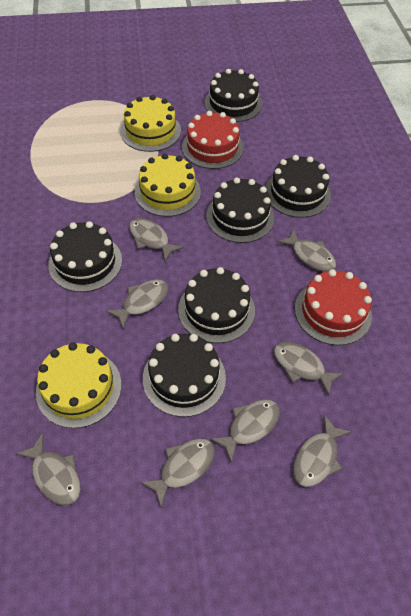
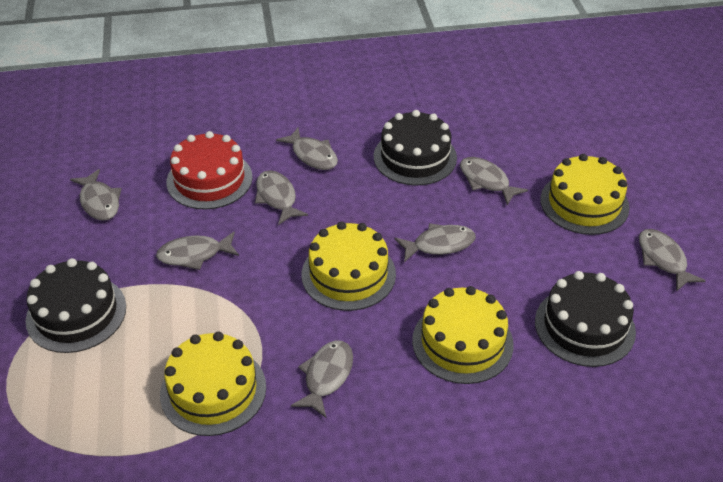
black cake: 6 -> 3
red cake: 2 -> 1
yellow cake: 3 -> 4

